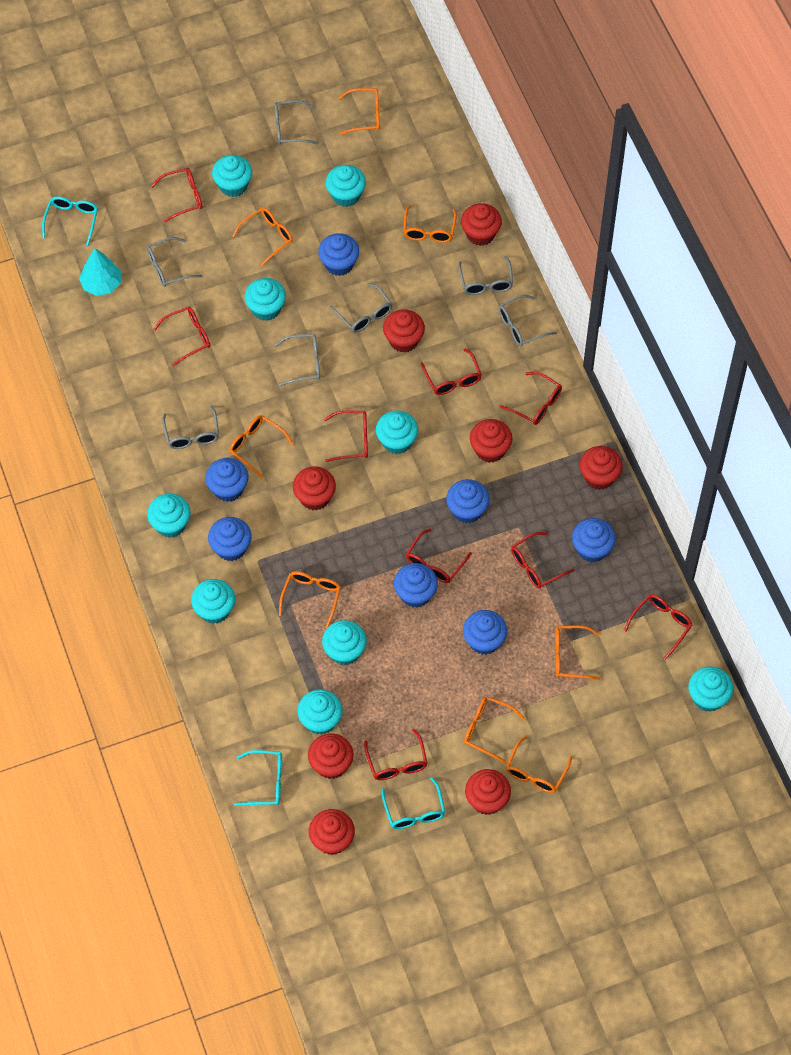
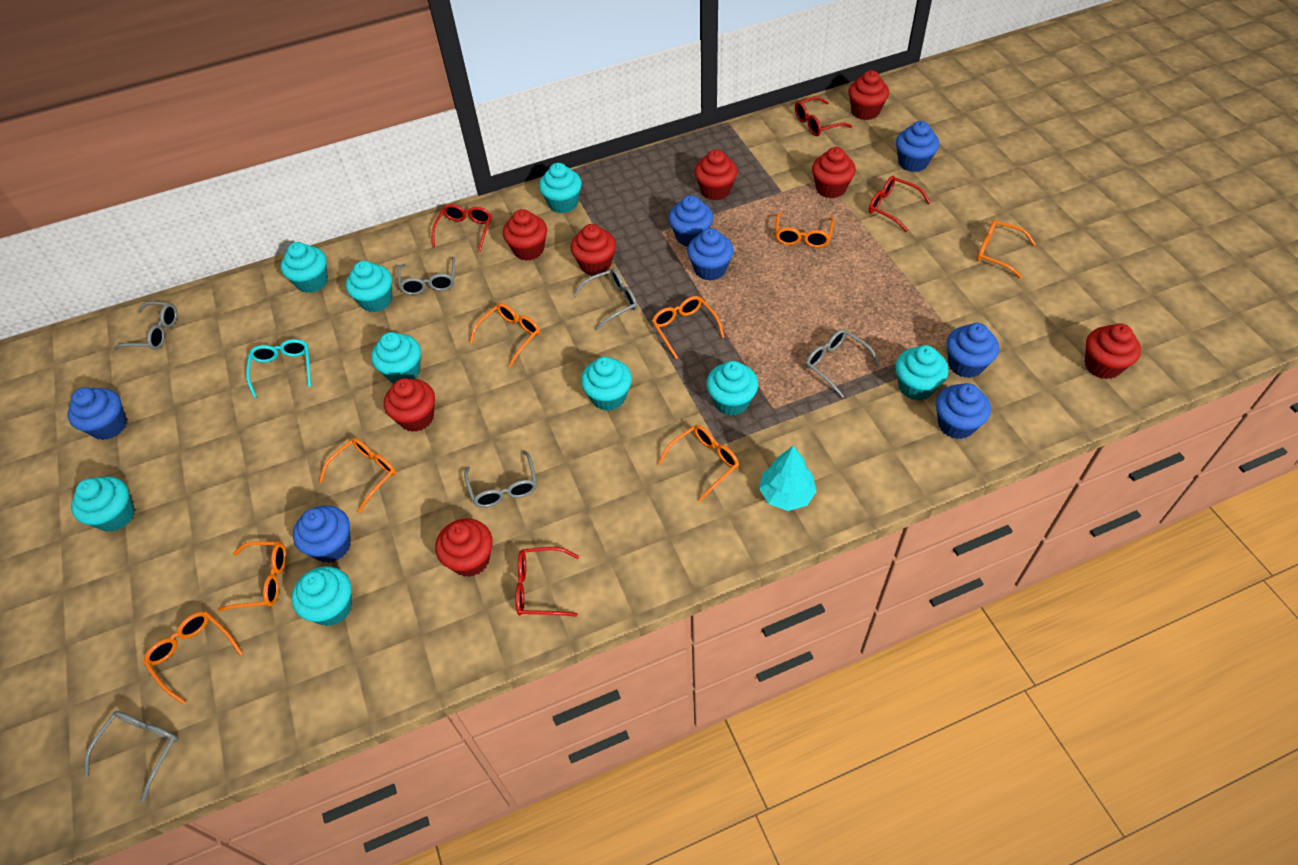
grey glasses: 7 -> 6
red glasses: 9 -> 4
turquoise glasses: 3 -> 1

